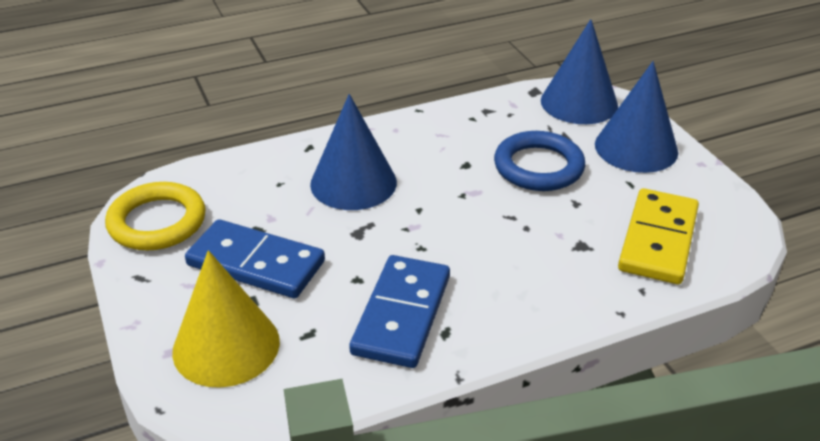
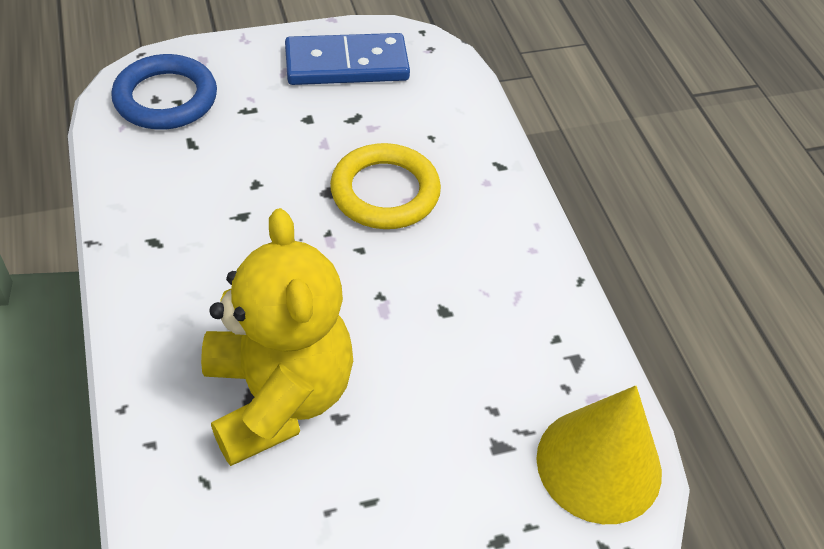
blue cone: 3 -> 0
blue domino: 2 -> 1
yellow domino: 1 -> 0
yellow teddy bear: 0 -> 1

